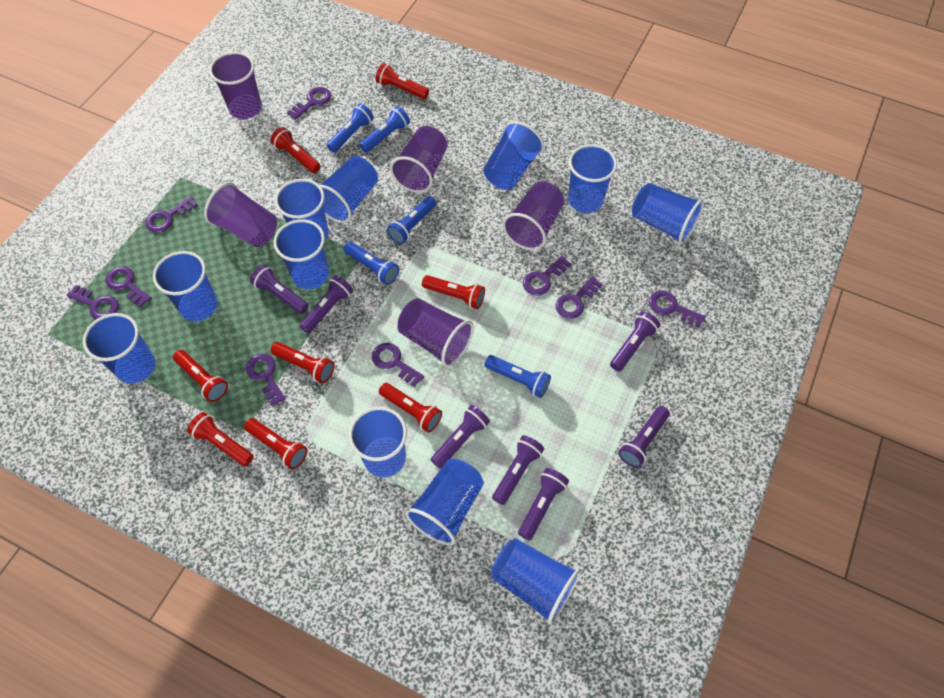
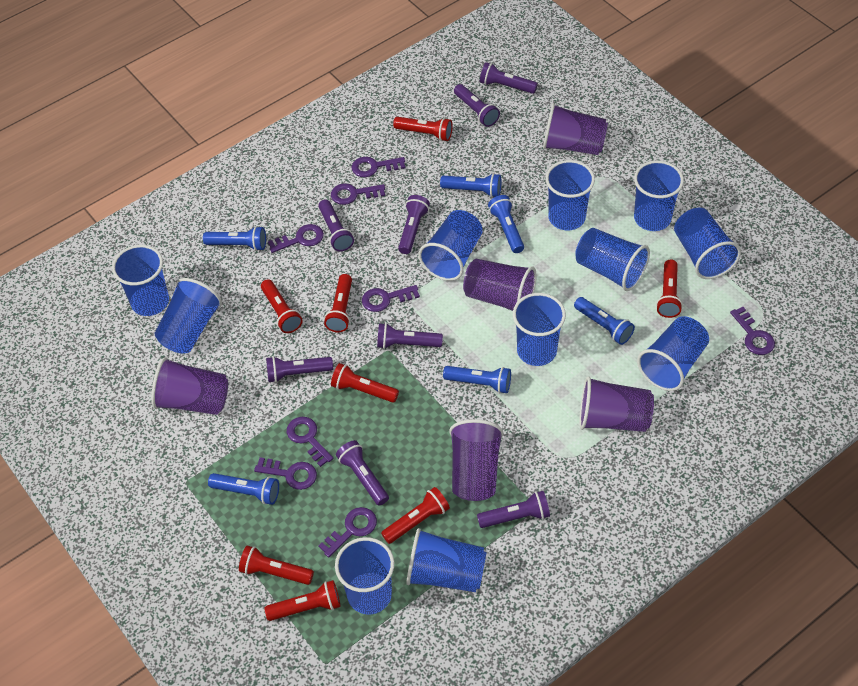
blue flashlight: 5 -> 6
purple flashlight: 7 -> 8
purple key: 9 -> 8

